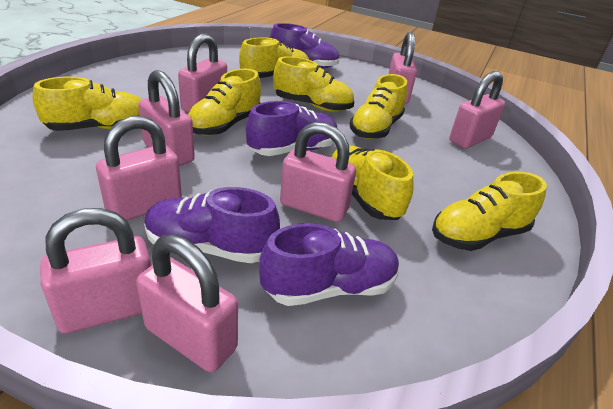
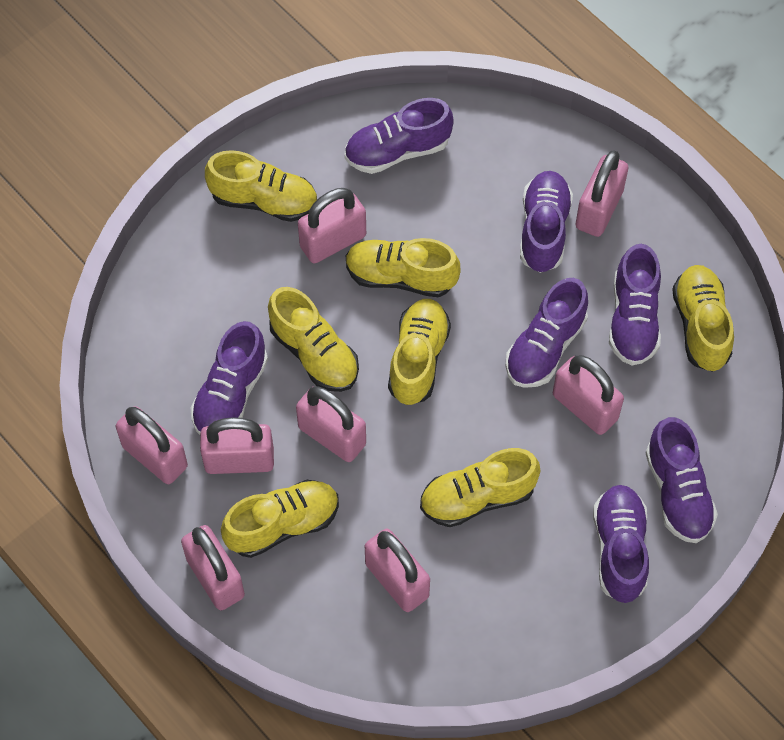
purple shoe: 4 -> 7

